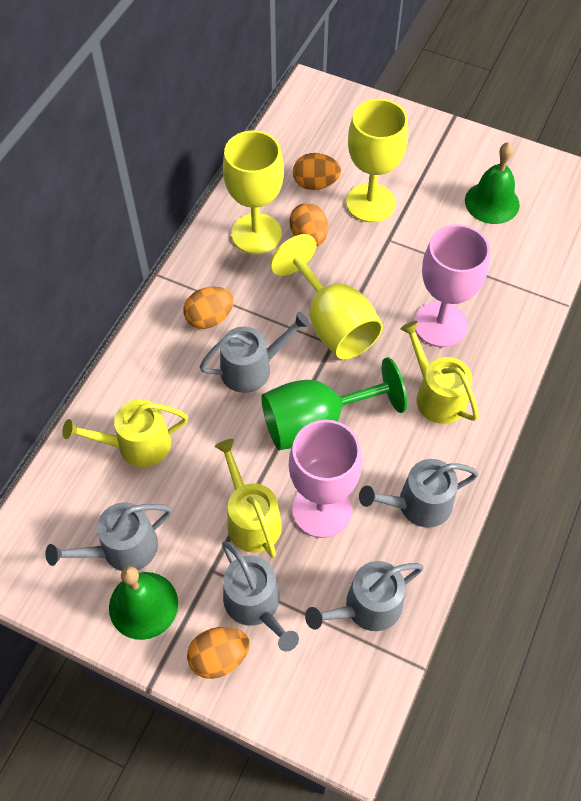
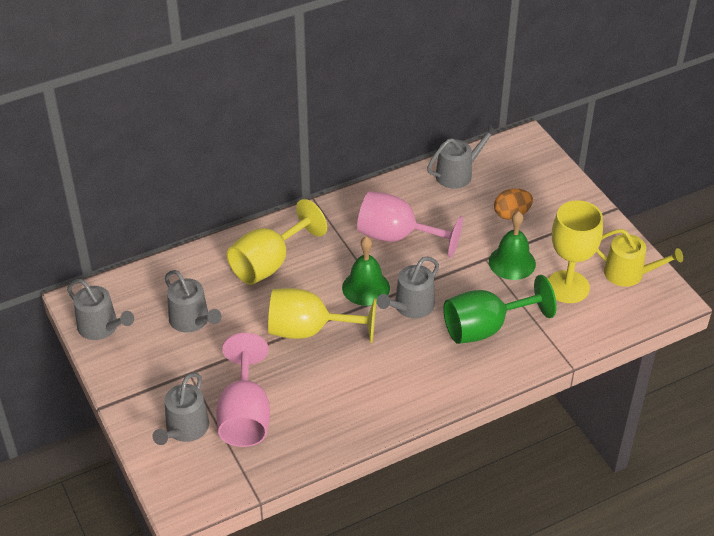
orange egg: 4 -> 1
yellow watering can: 3 -> 1

